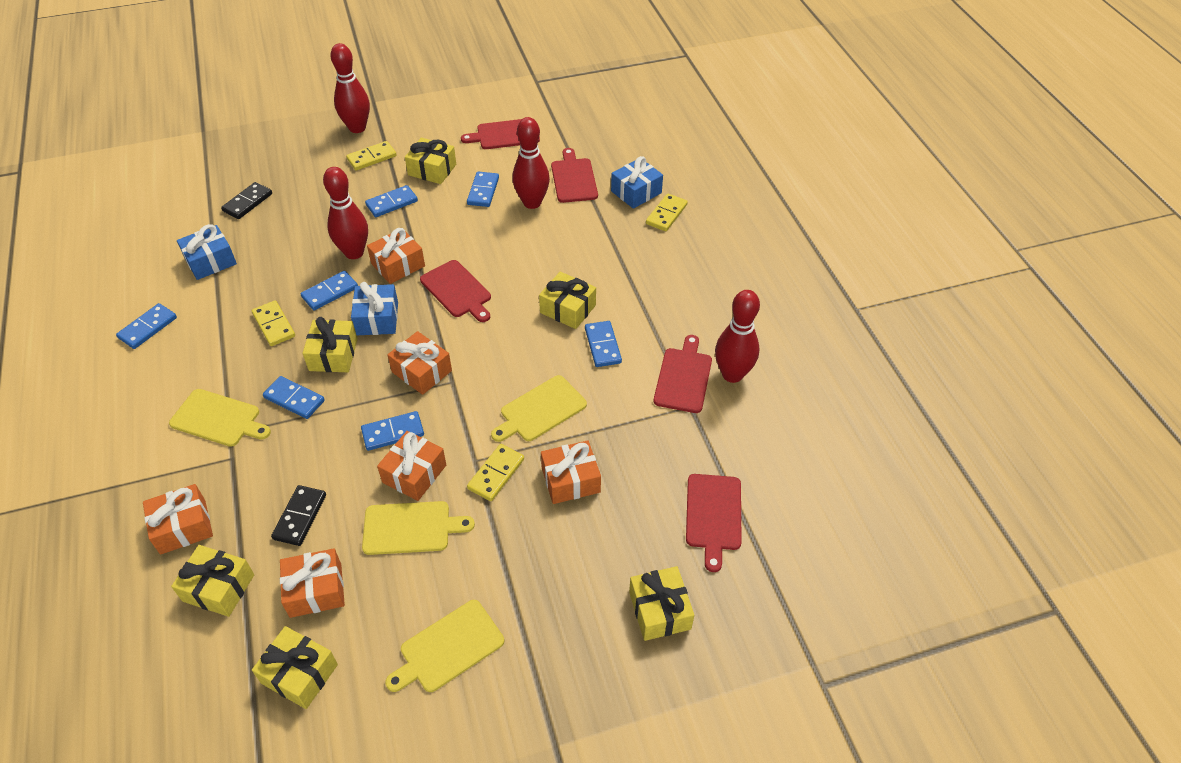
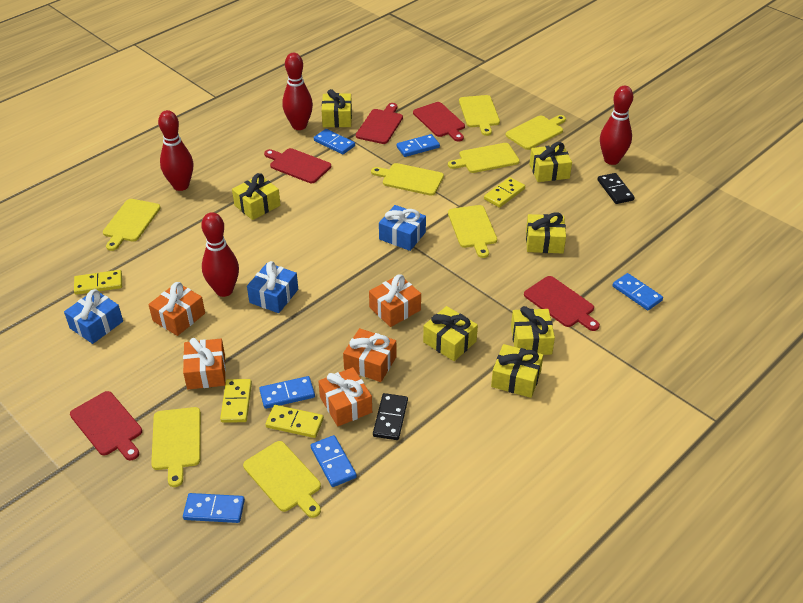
blue domino: 7 -> 6
orange gift: 6 -> 5
yellow cutting board: 4 -> 8
yellow gift: 6 -> 7

